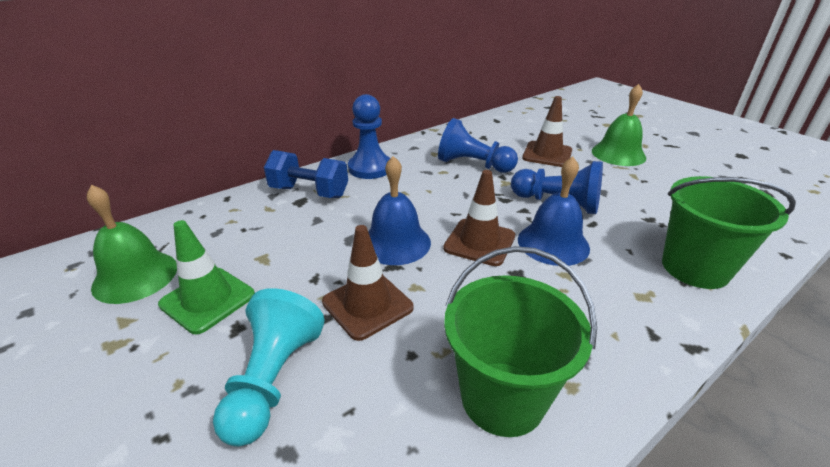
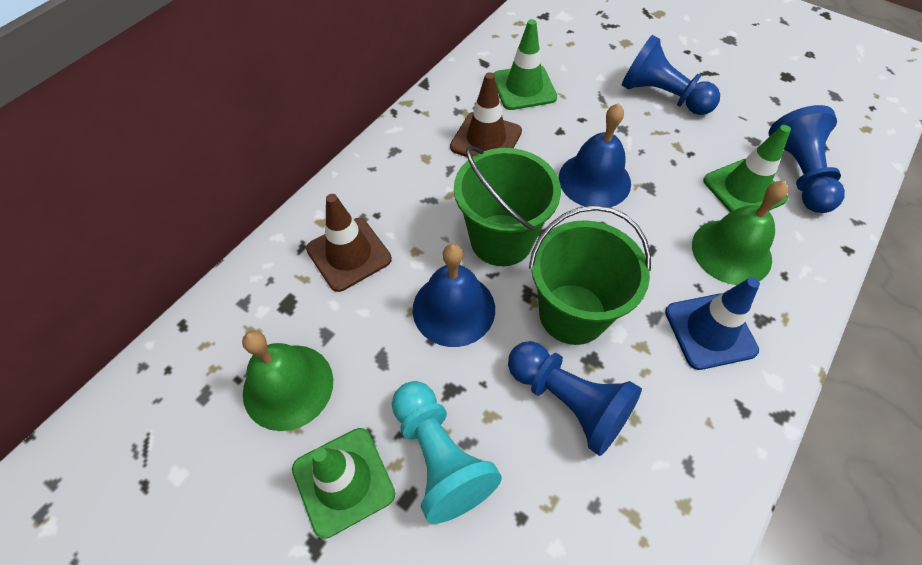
blue dumbbell: 1 -> 0
blue traffic cone: 0 -> 1
brown traffic cone: 3 -> 2
green traffic cone: 1 -> 3

